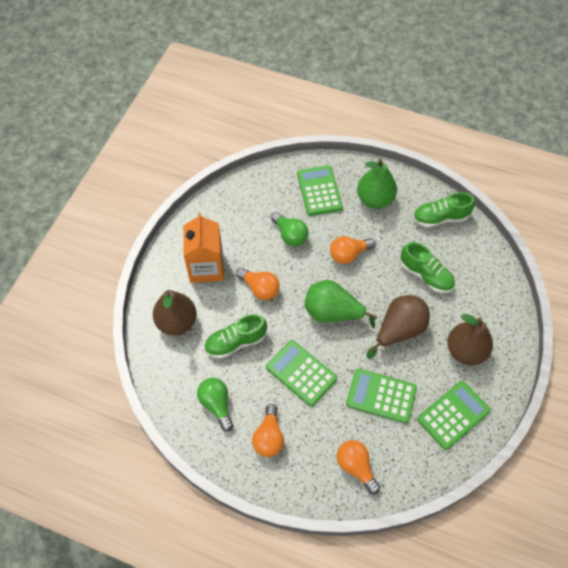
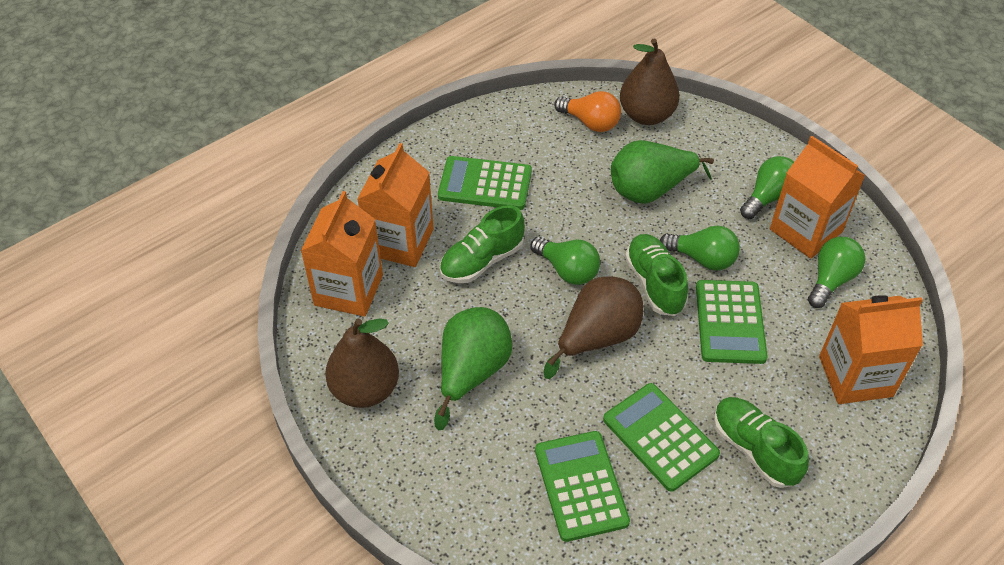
green light bulb: 2 -> 4
orange carton: 1 -> 4
orange light bulb: 4 -> 1

